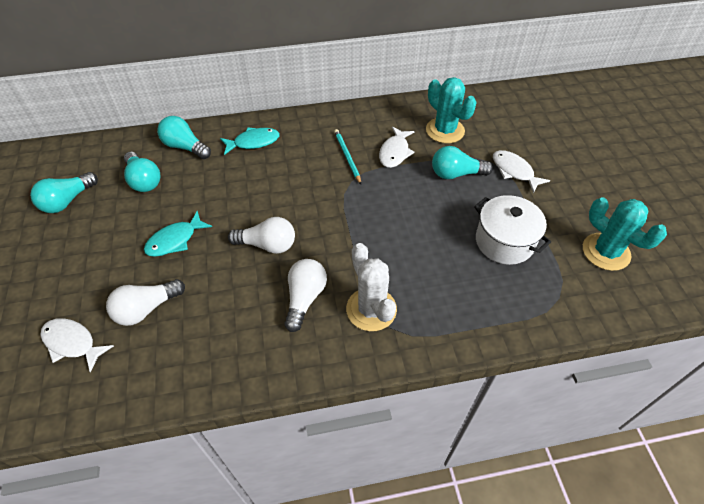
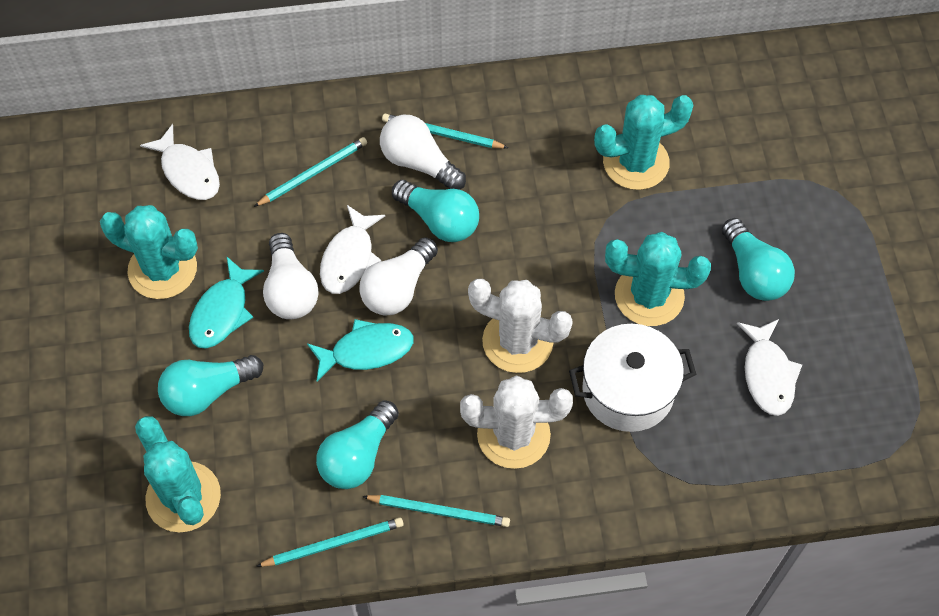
turquoise cactus: 2 -> 4
turquoise pencil: 1 -> 4
white cactus: 1 -> 2

